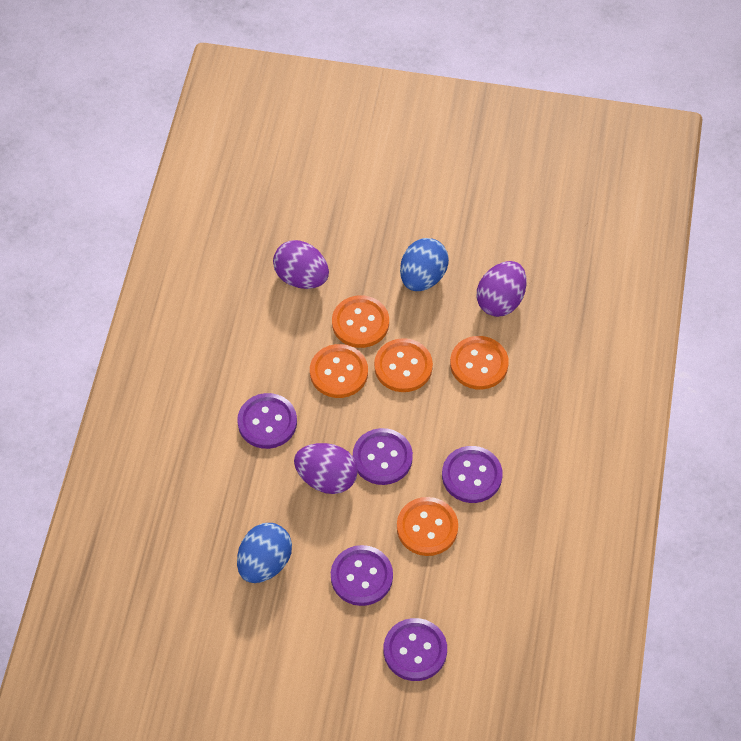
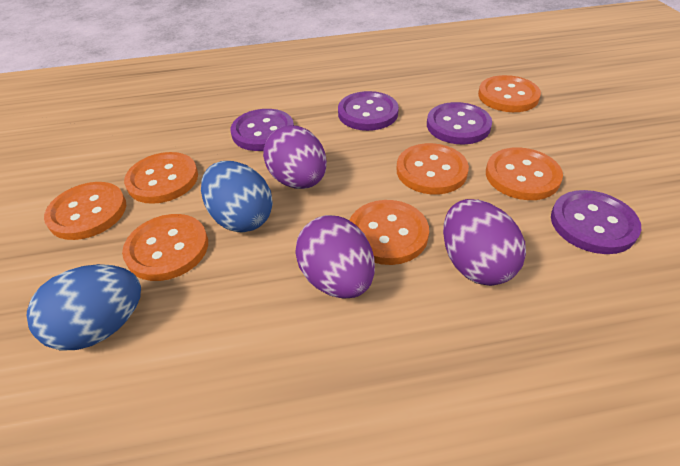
orange button: 5 -> 7
purple button: 5 -> 4

